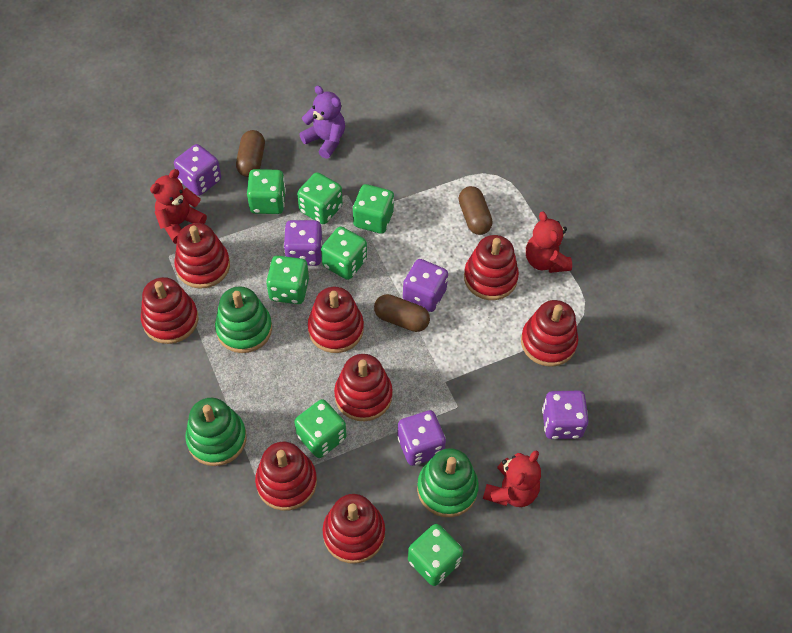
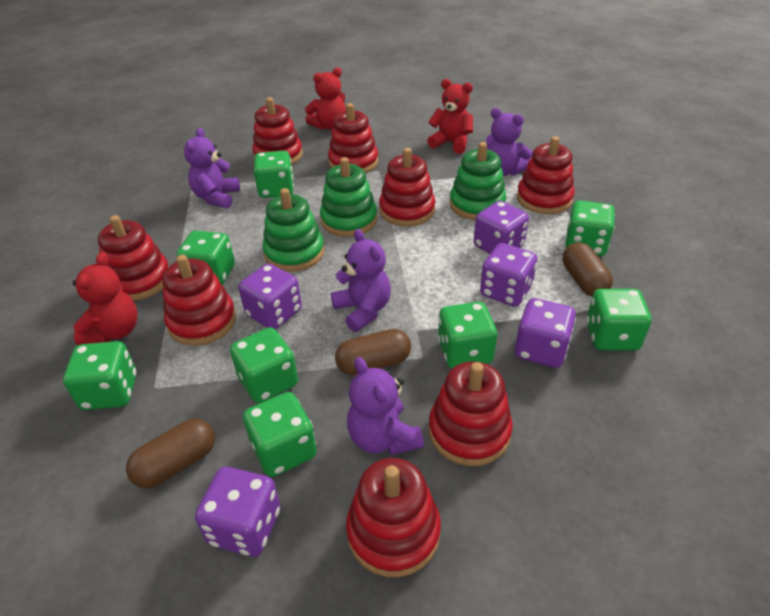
green dice: 7 -> 8
purple teddy bear: 1 -> 4

